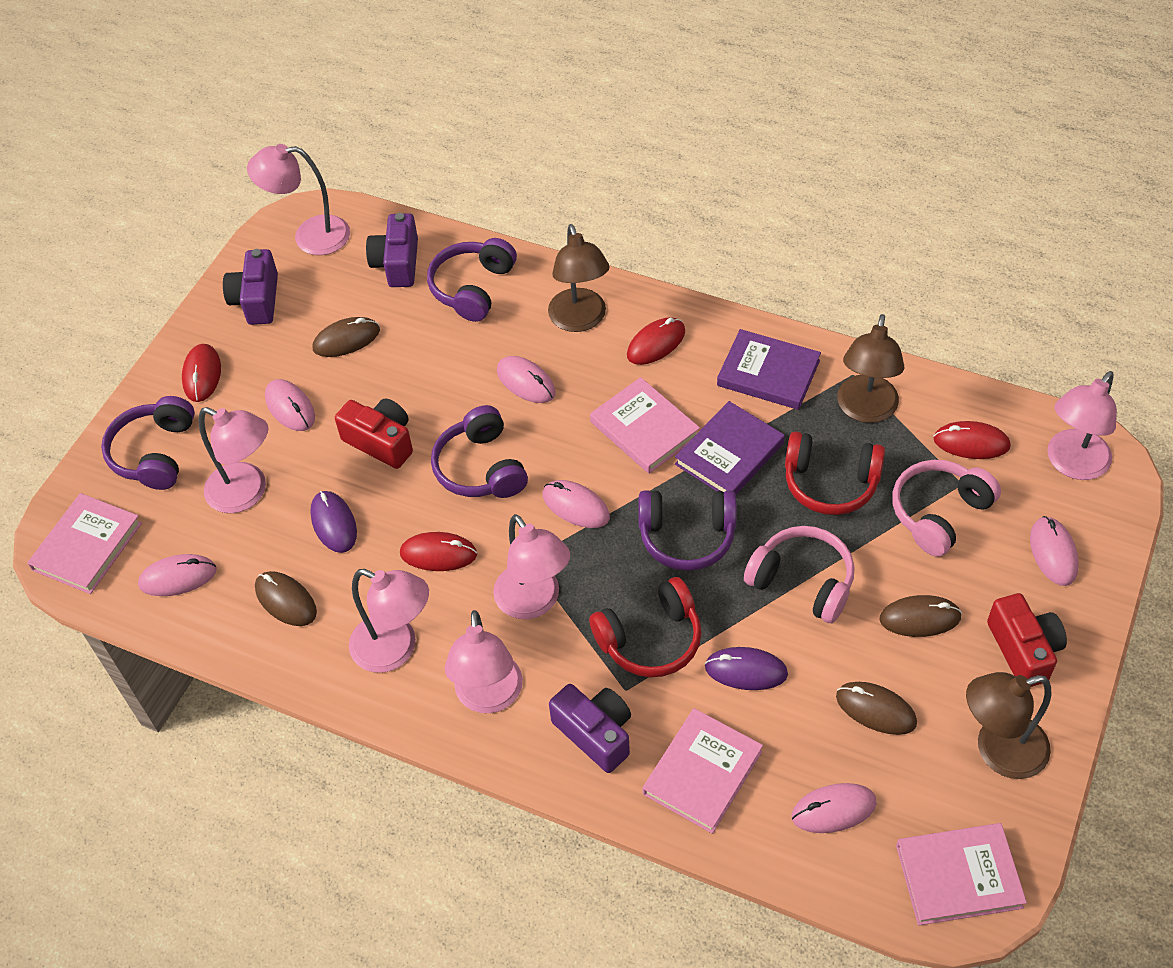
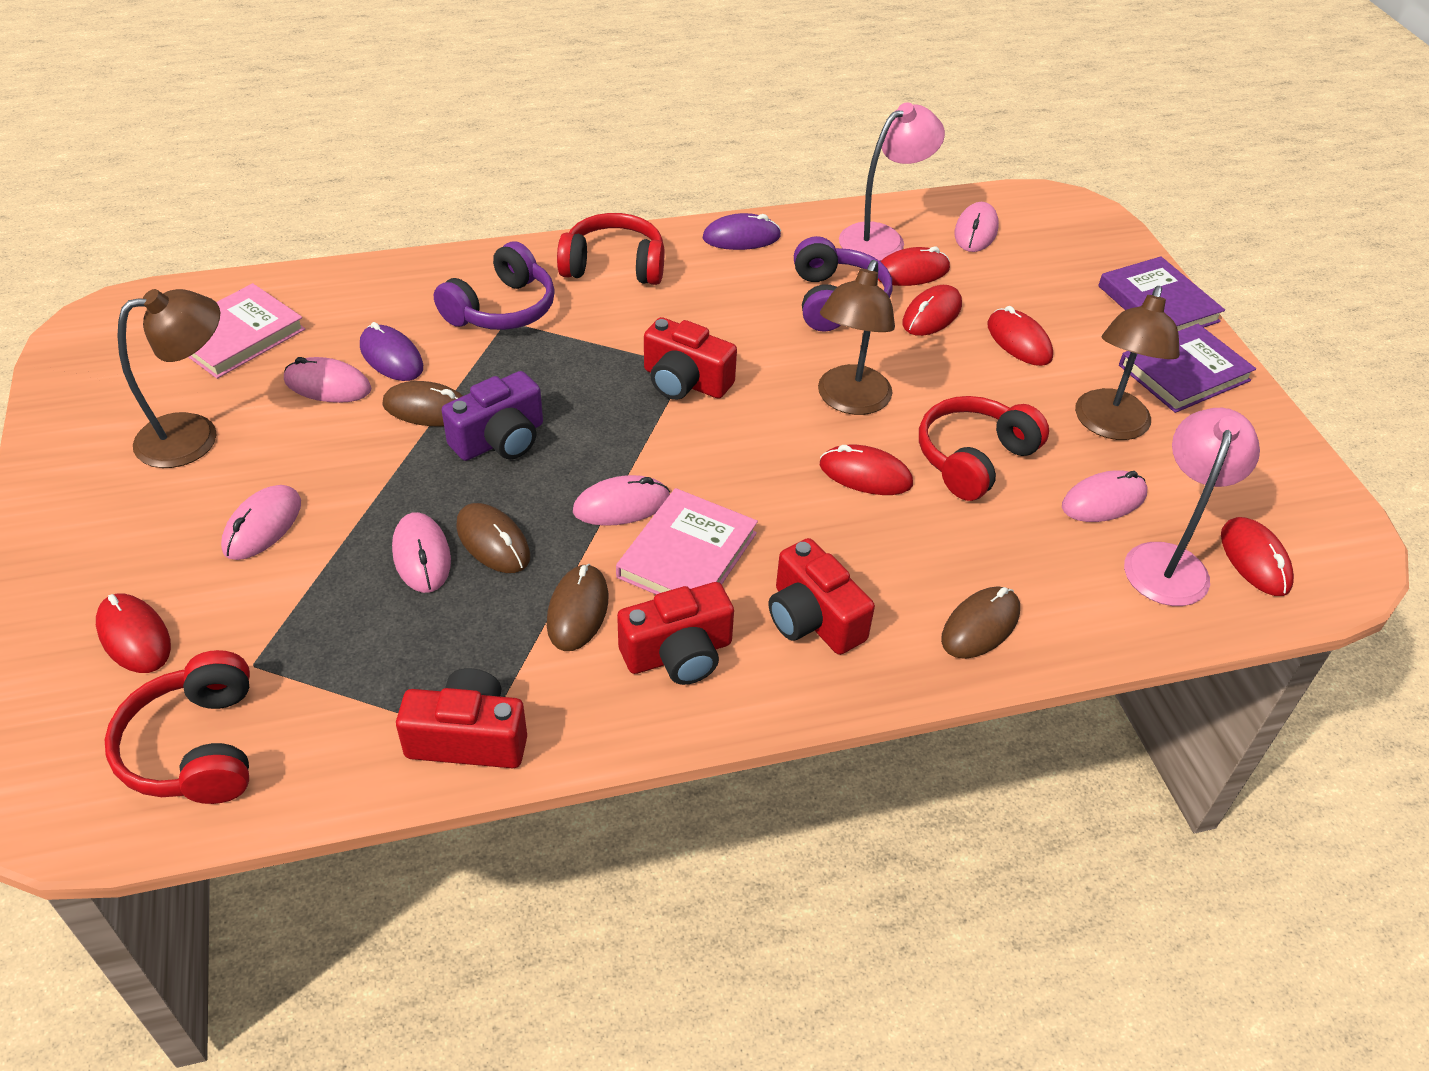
pink book: 4 -> 2
pink headphones: 2 -> 0
pink lamp: 6 -> 2
purple camera: 3 -> 1
purple headphones: 4 -> 2
red camera: 2 -> 4
red headphones: 2 -> 3
red mouse: 4 -> 6

